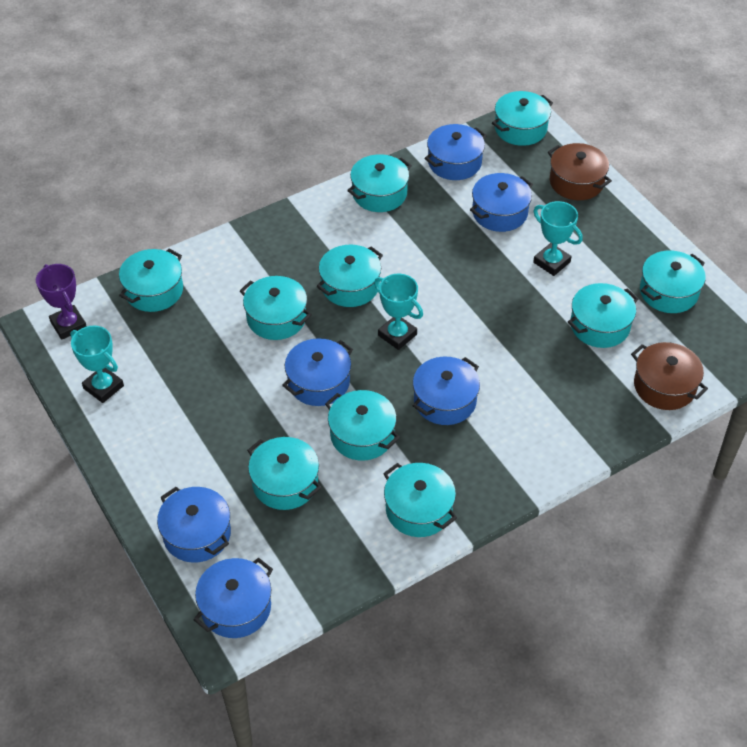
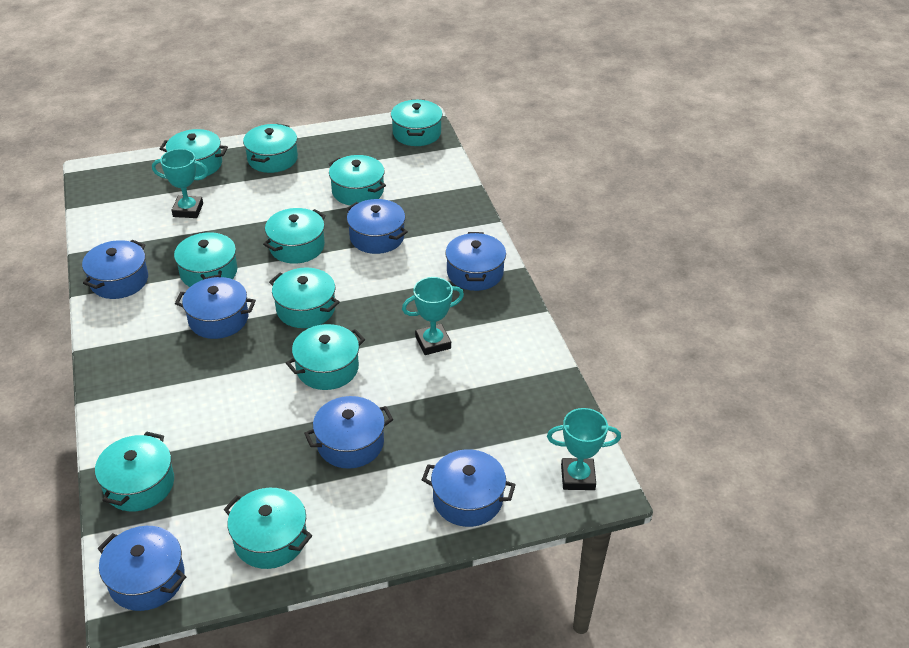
blue pot: 6 -> 7
brown pot: 2 -> 0
purple trophy: 1 -> 0

